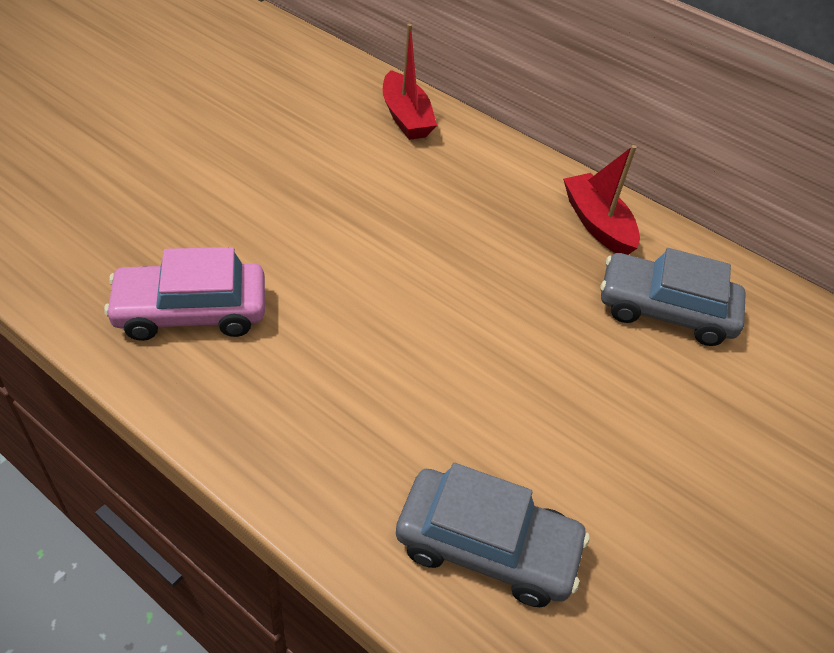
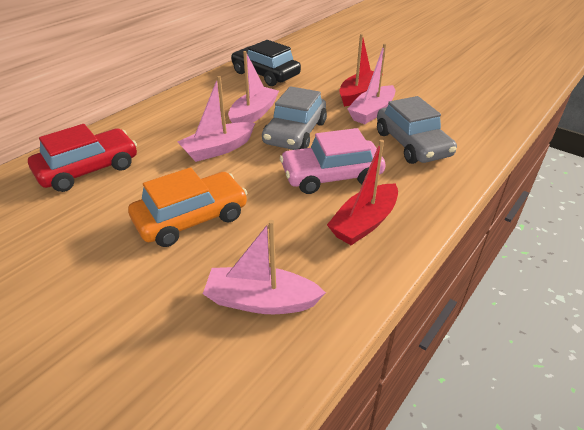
black car: 0 -> 1
orange car: 0 -> 1
pink boat: 0 -> 4
red car: 0 -> 1

